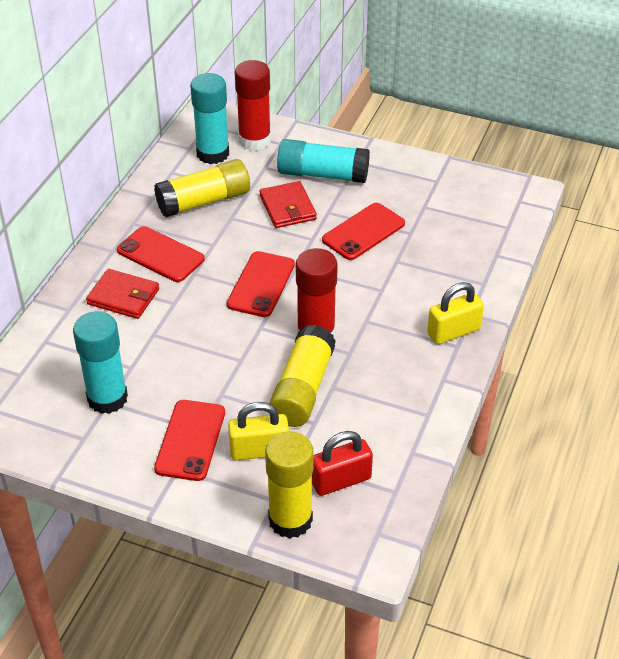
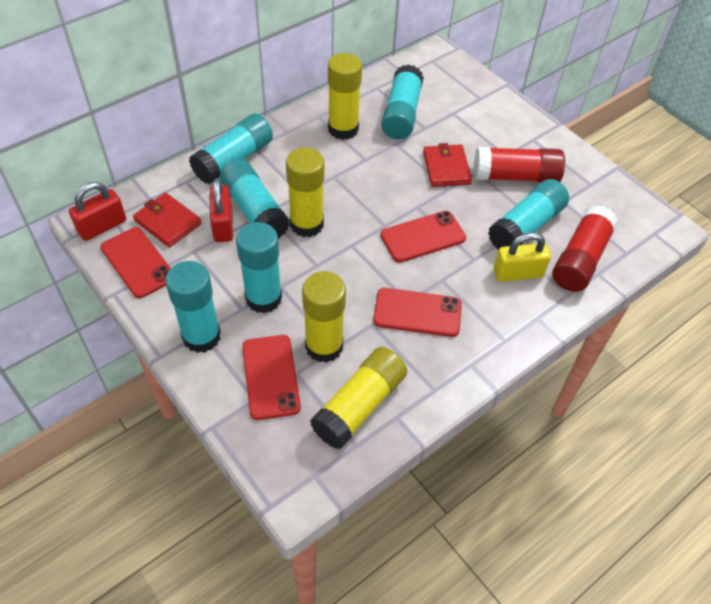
red padlock: 1 -> 2
turquoise glue stick: 3 -> 6
yellow glue stick: 3 -> 4
yellow padlock: 2 -> 1

